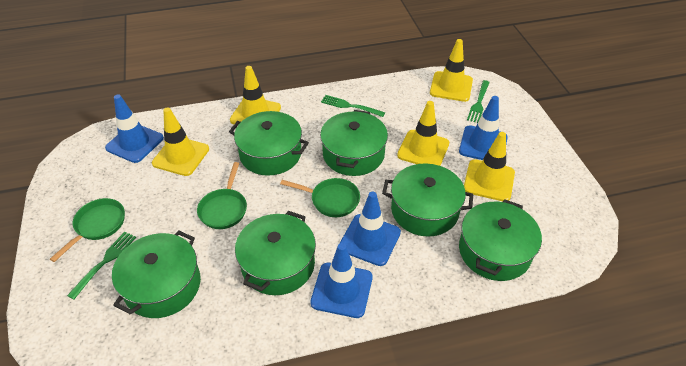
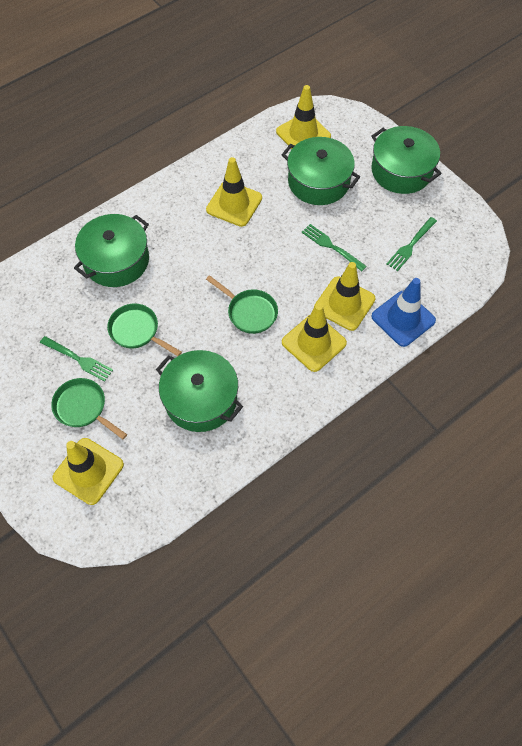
blue traffic cone: 4 -> 1
green pot: 6 -> 4

